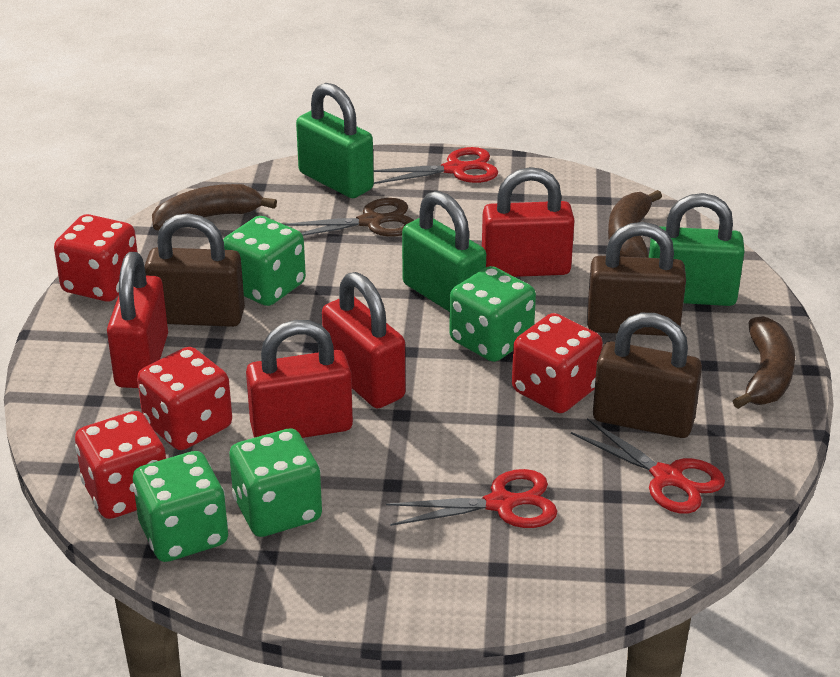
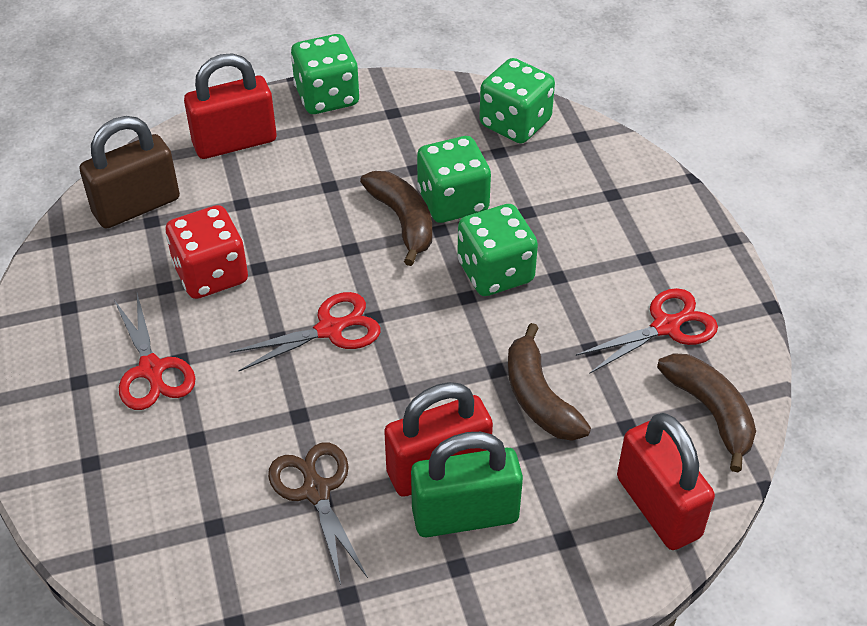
brown padlock: 3 -> 1
green padlock: 3 -> 1
red dice: 4 -> 1
red padlock: 4 -> 3

